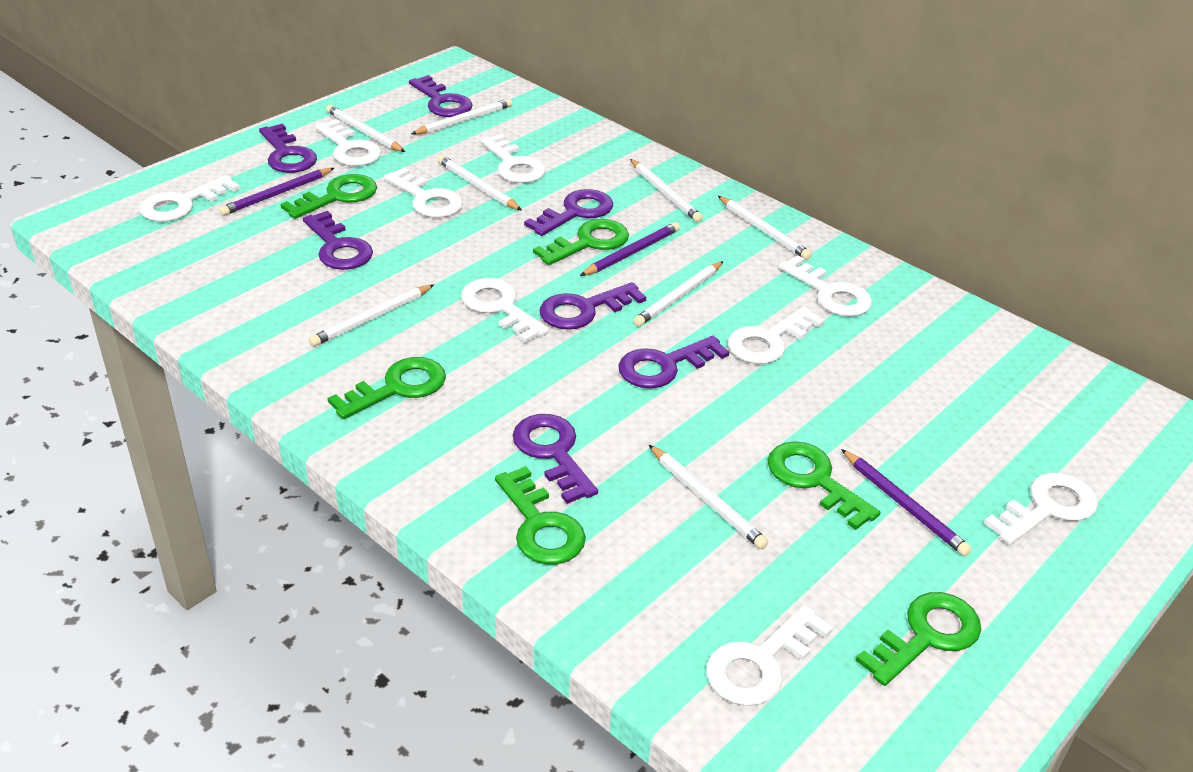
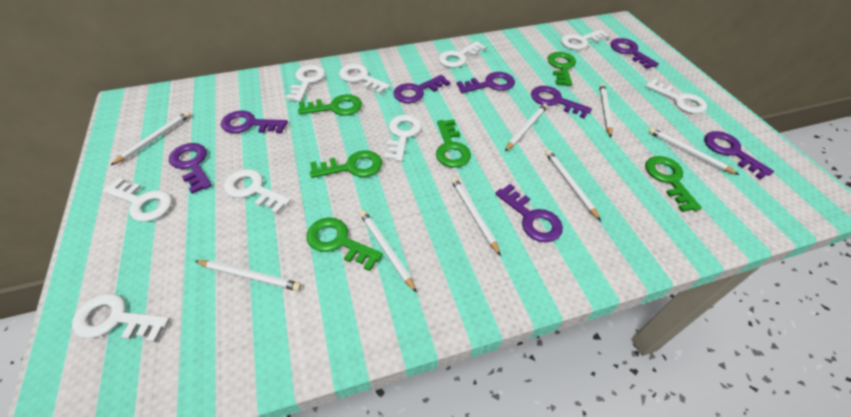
purple key: 7 -> 8
purple pencil: 3 -> 0

